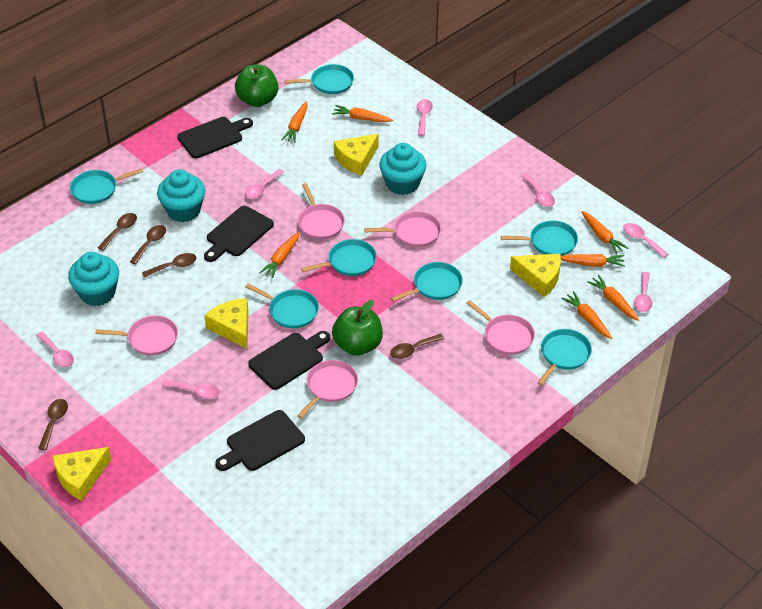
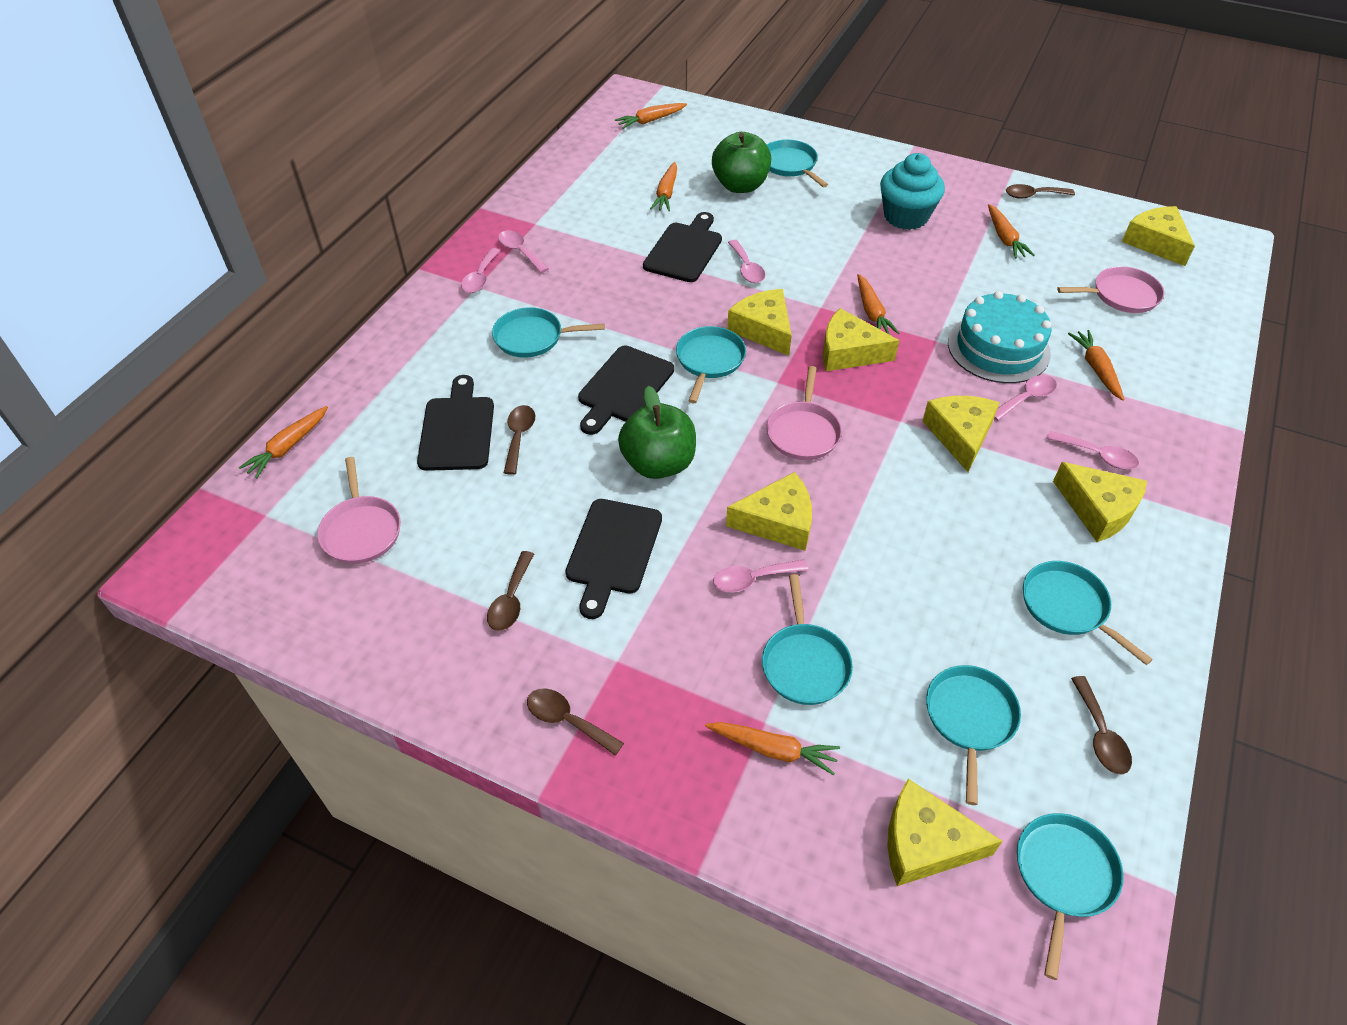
pink pan: 5 -> 3
pink spoon: 7 -> 6
turquoise cake: 0 -> 1
turquoise cupcake: 3 -> 1
yellow cheese: 4 -> 7

